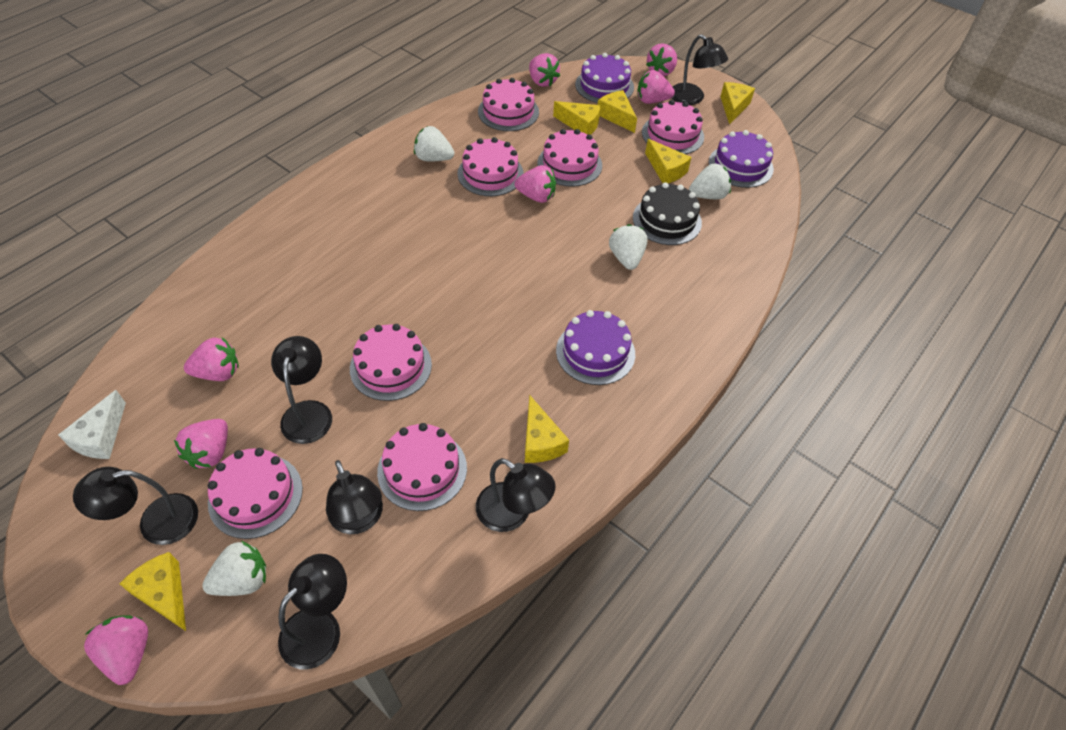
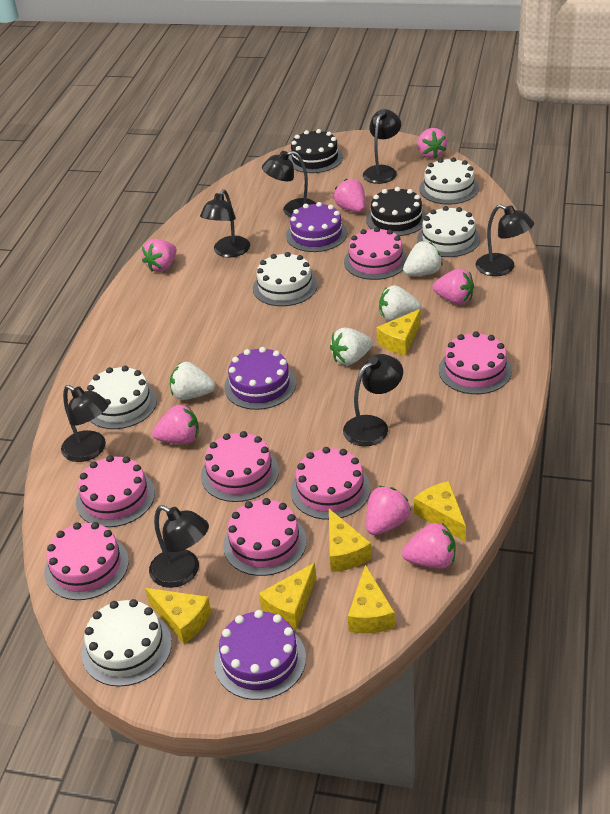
black cake: 1 -> 2
black lamp: 6 -> 7
white cake: 0 -> 5
white cheese: 1 -> 0

